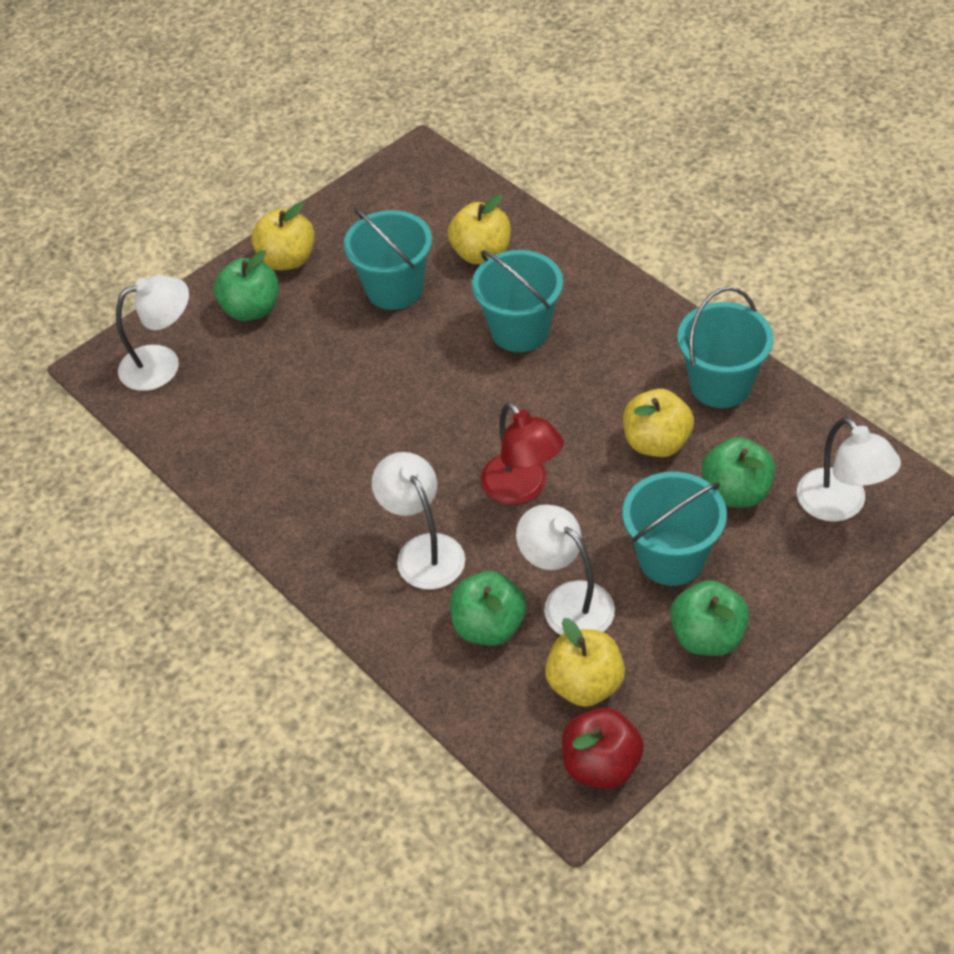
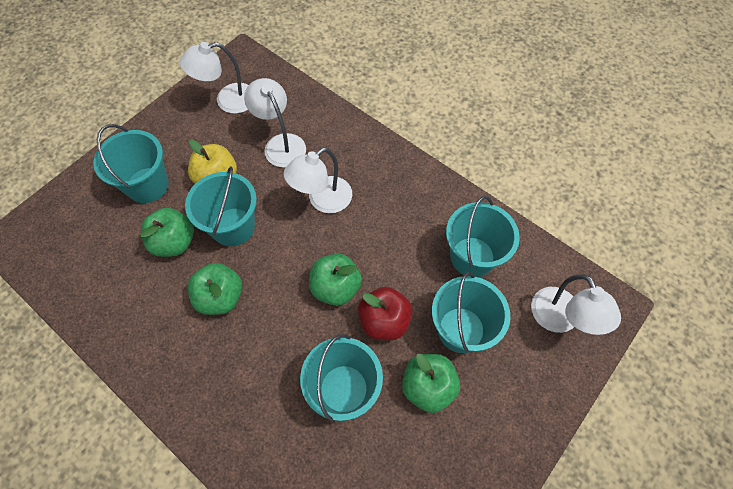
red lamp: 1 -> 0
turquoise bucket: 4 -> 5
yellow apple: 4 -> 1

